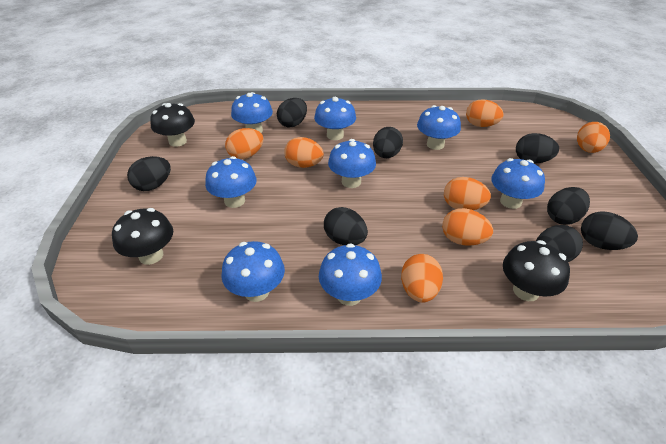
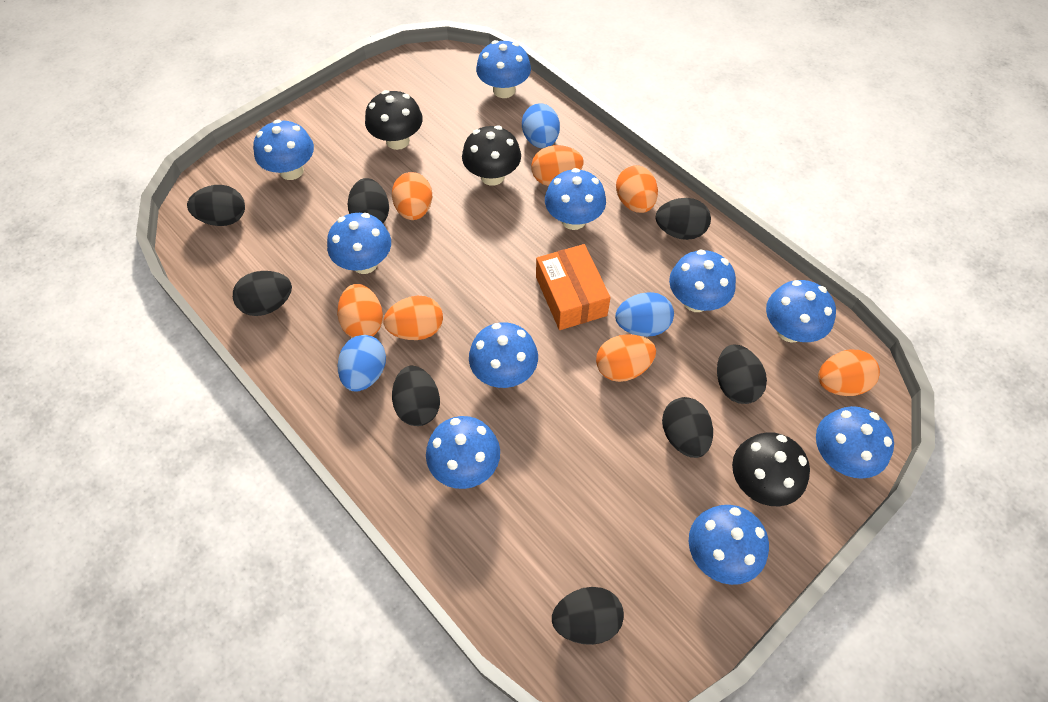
blue egg: 0 -> 3
blue mushroom: 8 -> 10
orange box: 0 -> 1

